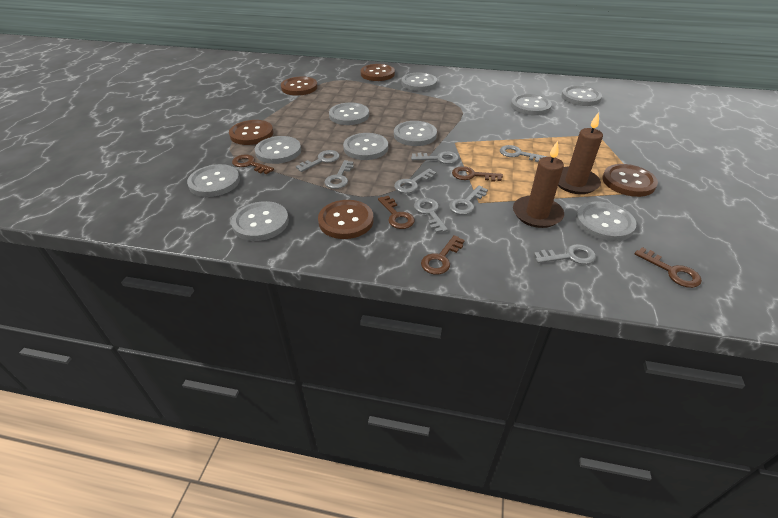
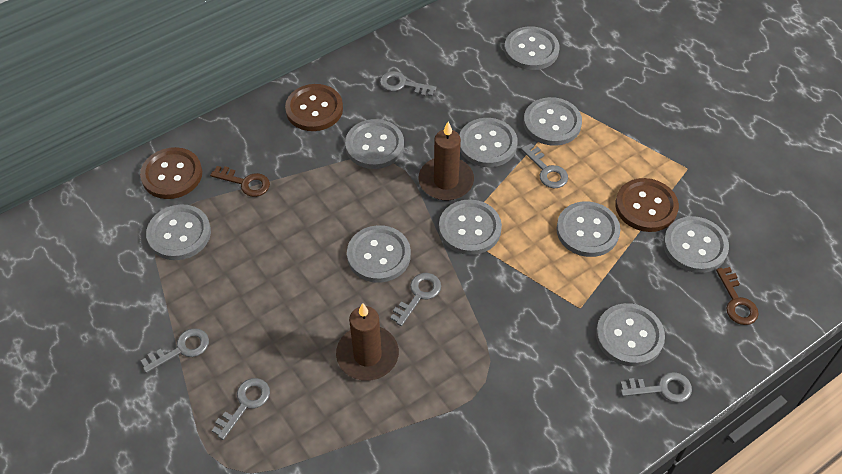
brown button: 5 -> 3
brown key: 5 -> 2
grey key: 8 -> 6

